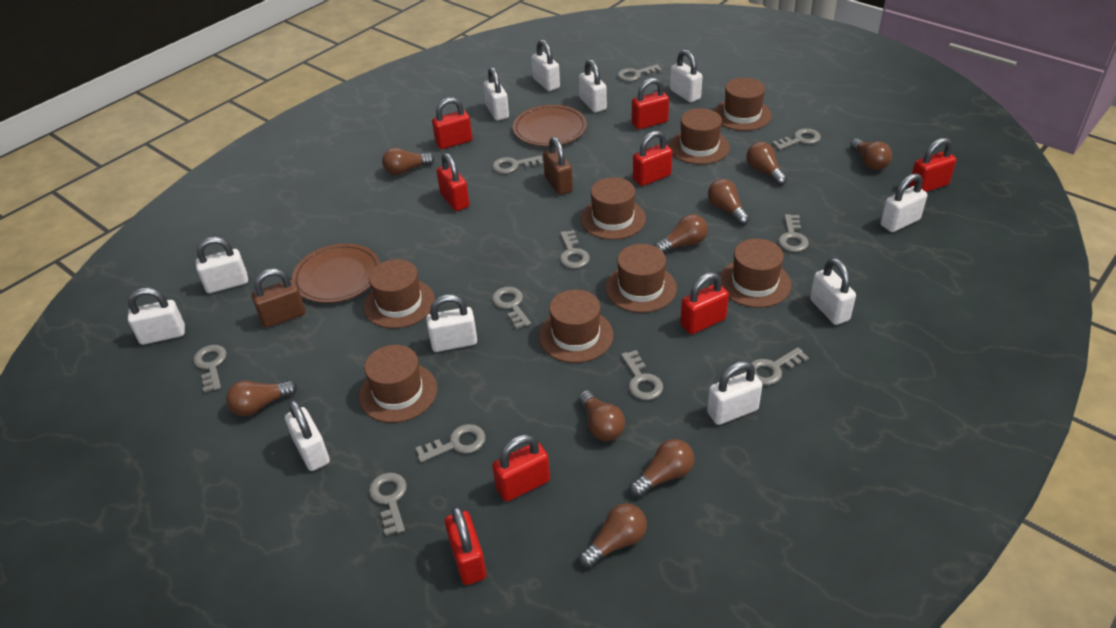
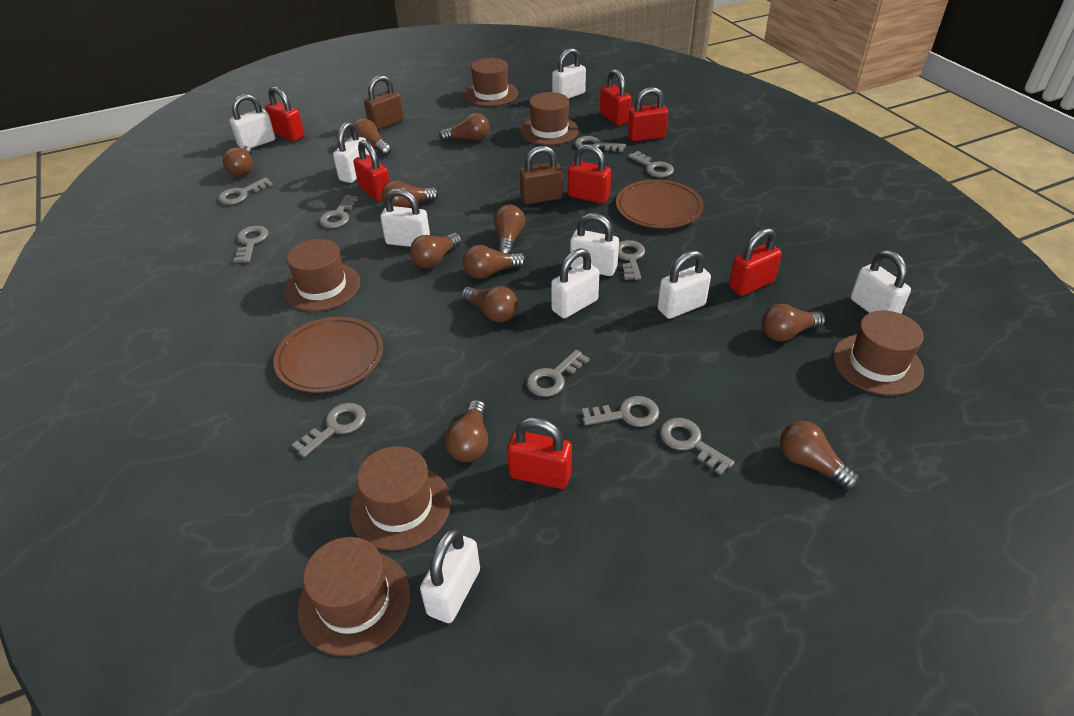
brown hat: 8 -> 6
brown light bulb: 9 -> 11
grey key: 11 -> 10
red padlock: 8 -> 7
white padlock: 11 -> 9

